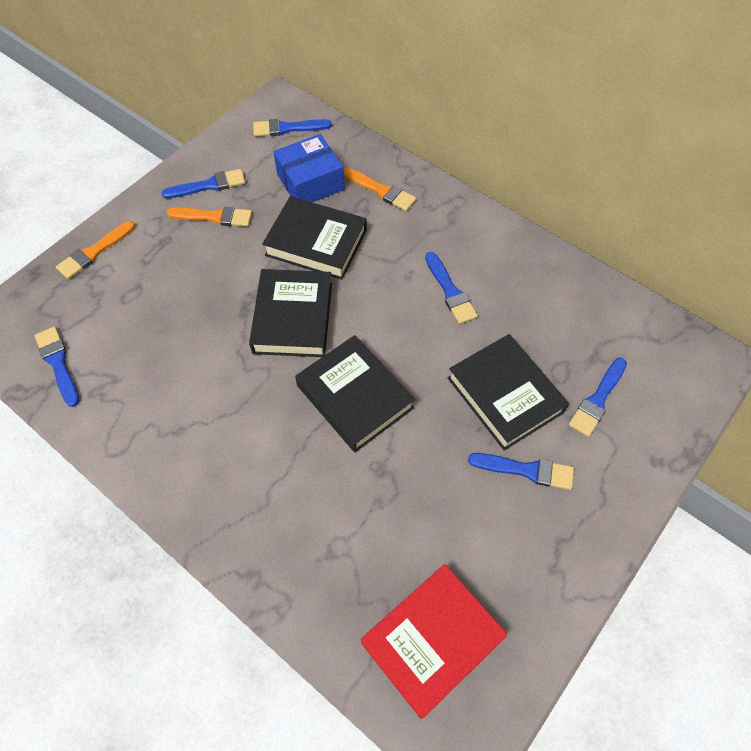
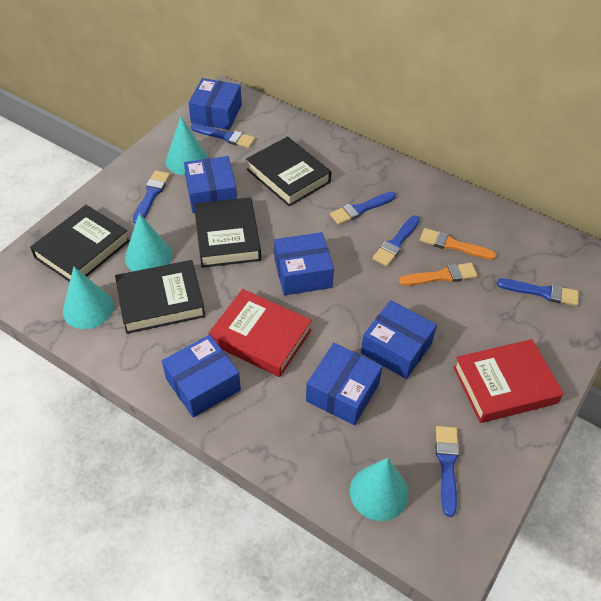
blue box: 1 -> 6
orange brush: 3 -> 2
red book: 1 -> 2
turquoise cone: 0 -> 4

